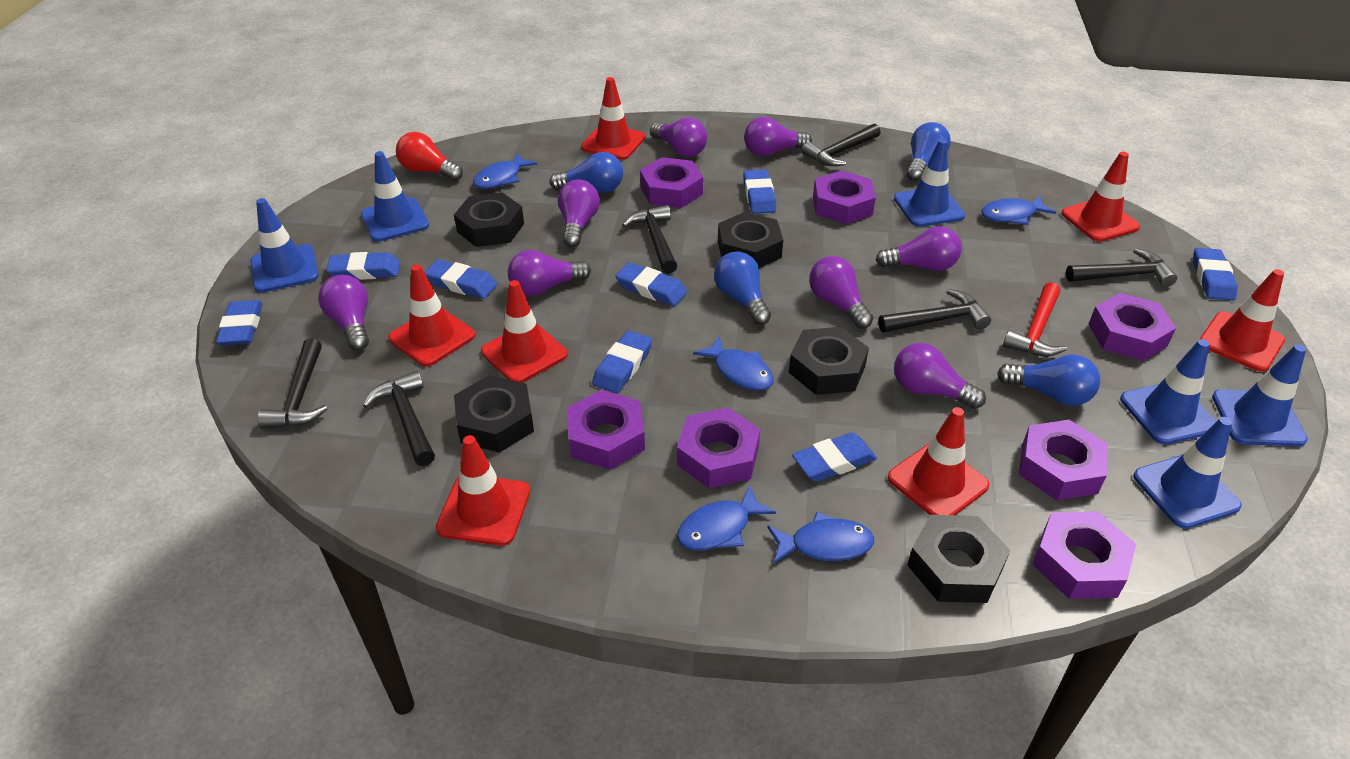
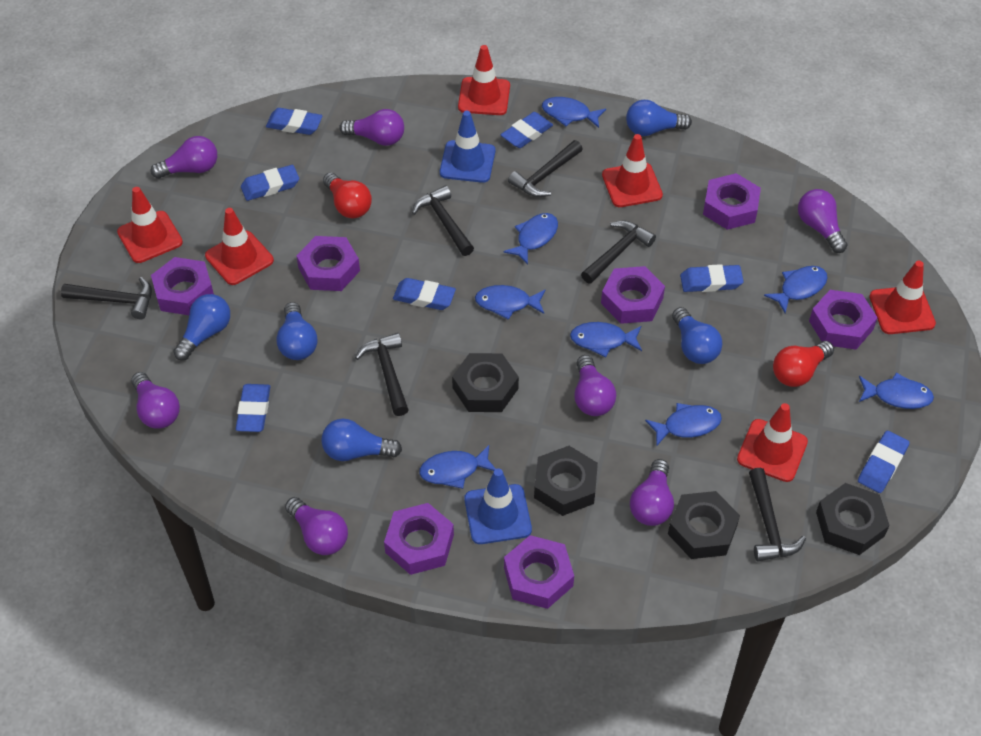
black nut: 5 -> 4
blue eraser: 8 -> 7
blue fish: 5 -> 8
blue light bulb: 4 -> 5
blue traffic cone: 6 -> 2
purple light bulb: 8 -> 7
red hammer: 1 -> 0
red light bulb: 1 -> 2
red traffic cone: 7 -> 6

